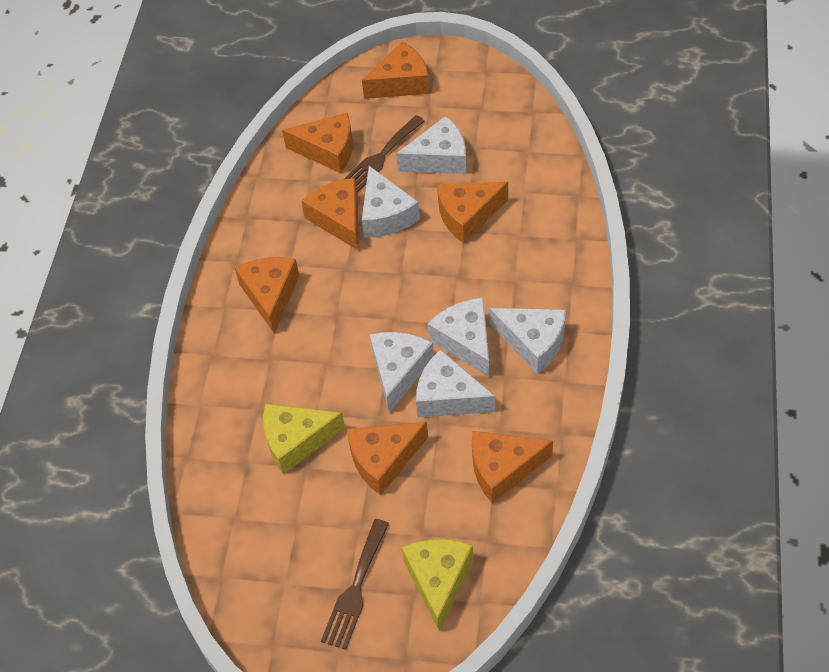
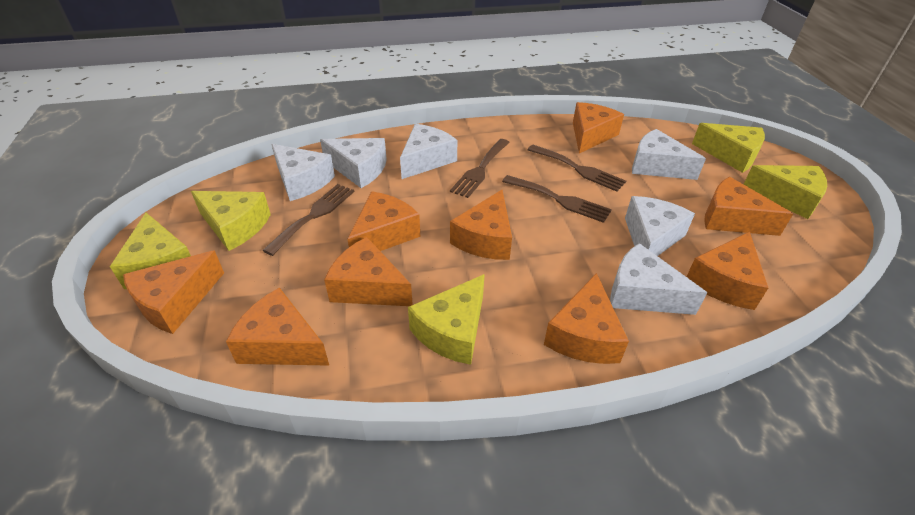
brown fork: 2 -> 4
orange cheese: 7 -> 9
yellow cheese: 2 -> 5

